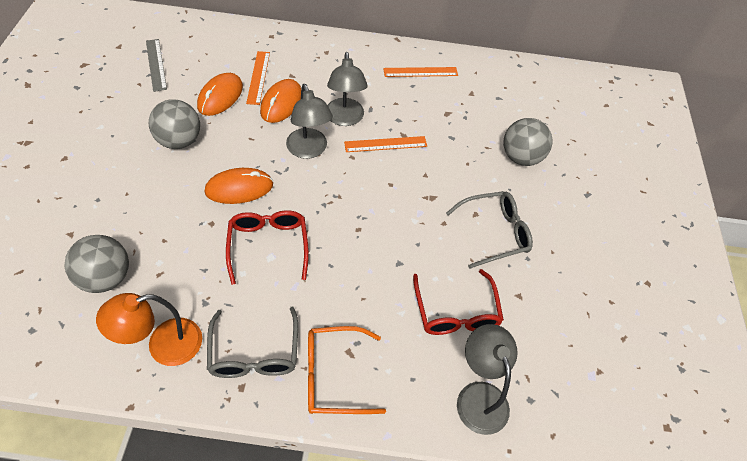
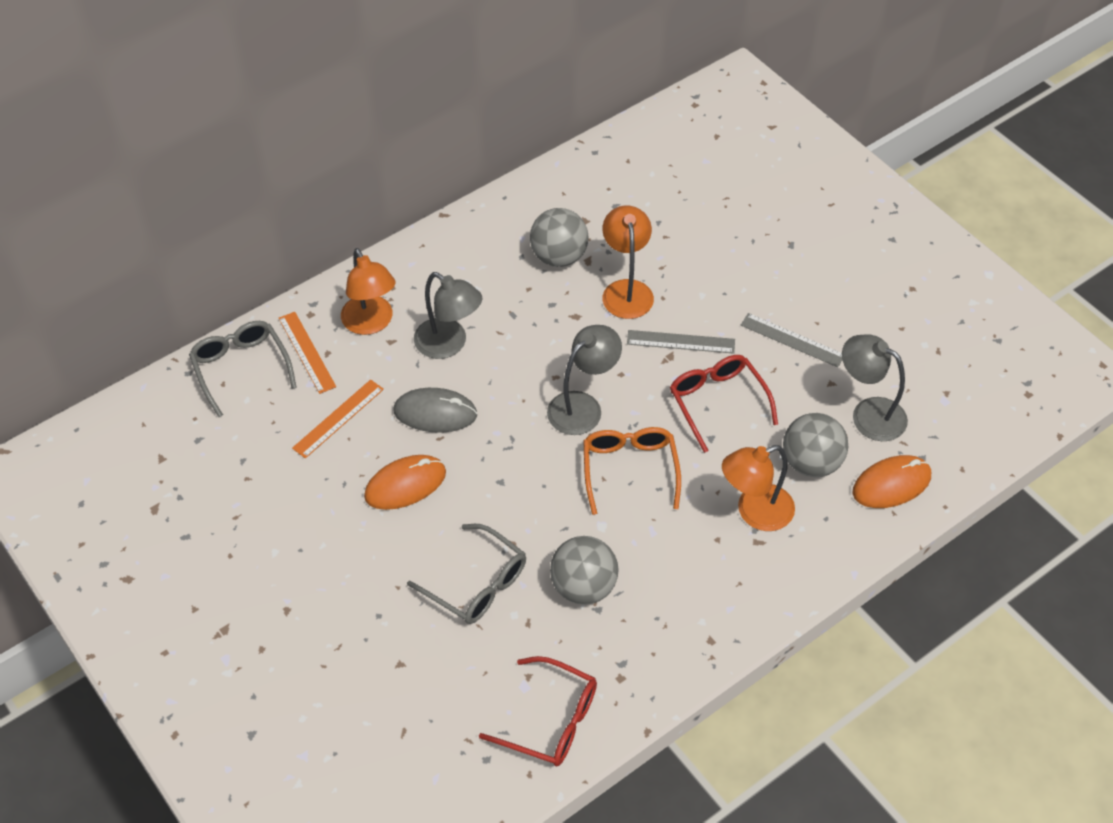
grey mouse: 0 -> 1
grey ruler: 1 -> 2
orange lamp: 1 -> 3
orange mouse: 3 -> 2
orange ruler: 3 -> 2

